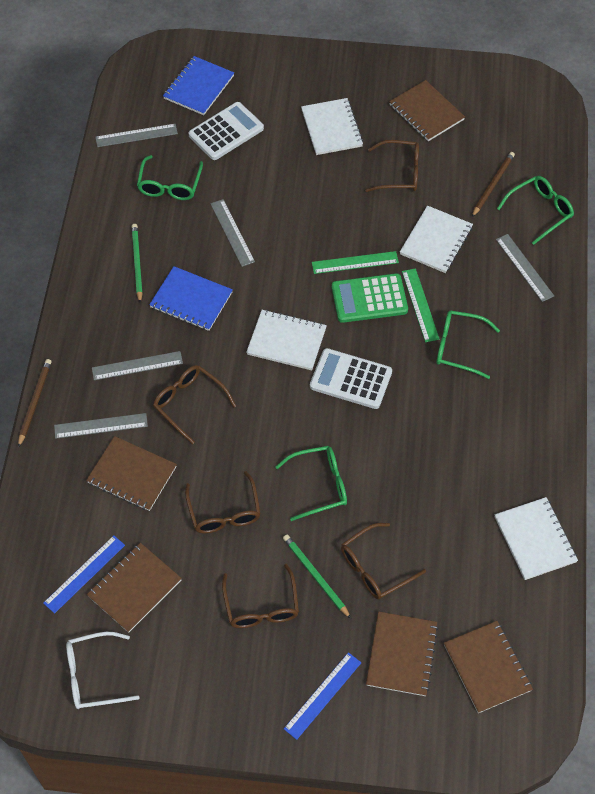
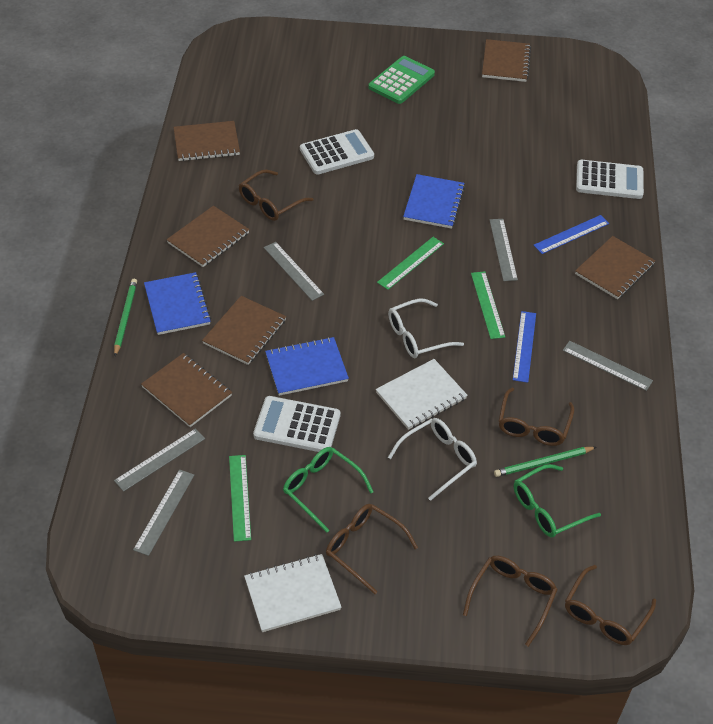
blue notebook: 2 -> 3
brown notebook: 5 -> 6
brown pencil: 2 -> 0
green glasses: 4 -> 2
green ruler: 2 -> 3
white calculator: 2 -> 3
white glasses: 1 -> 2
white notebook: 4 -> 2

